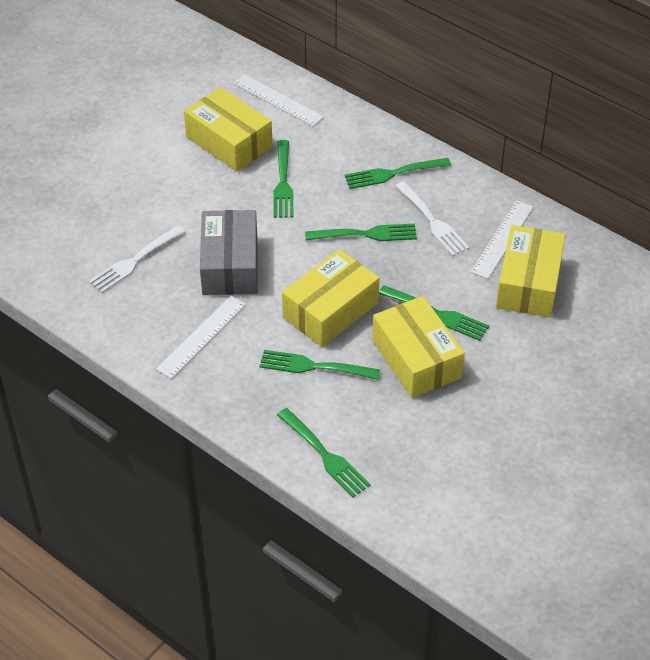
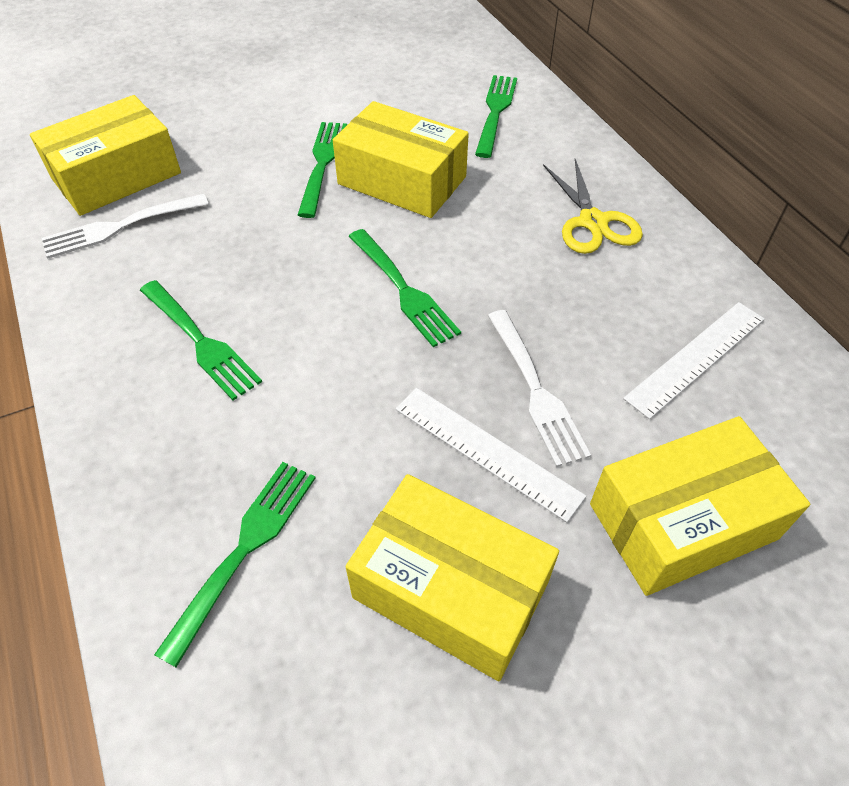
green fork: 6 -> 5
grey box: 1 -> 0
white ruler: 3 -> 2
yellow scissors: 0 -> 1

